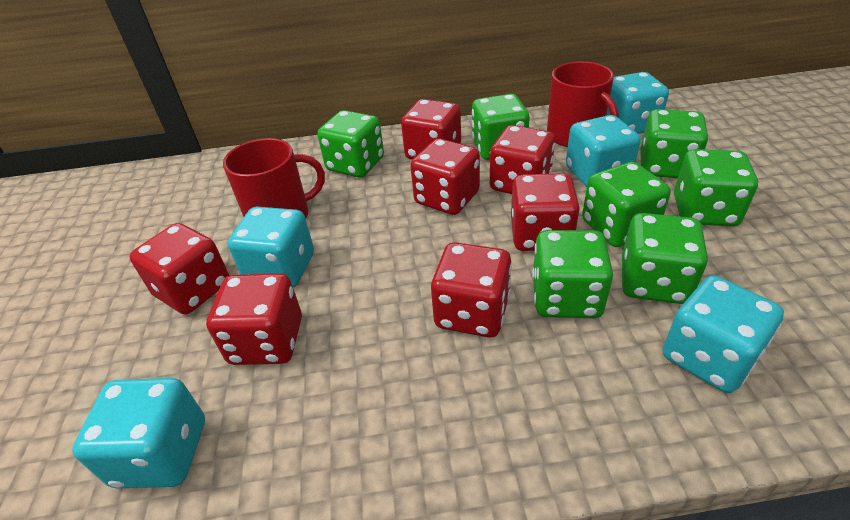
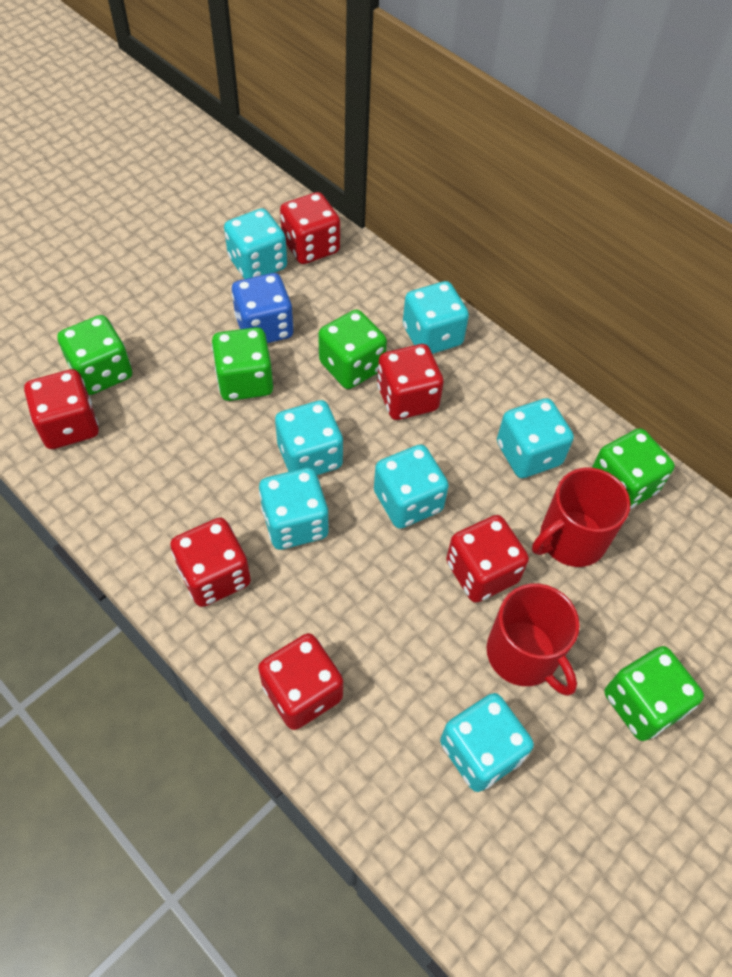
blue dice: 0 -> 1
green dice: 7 -> 5
red dice: 7 -> 6
turquoise dice: 5 -> 7

